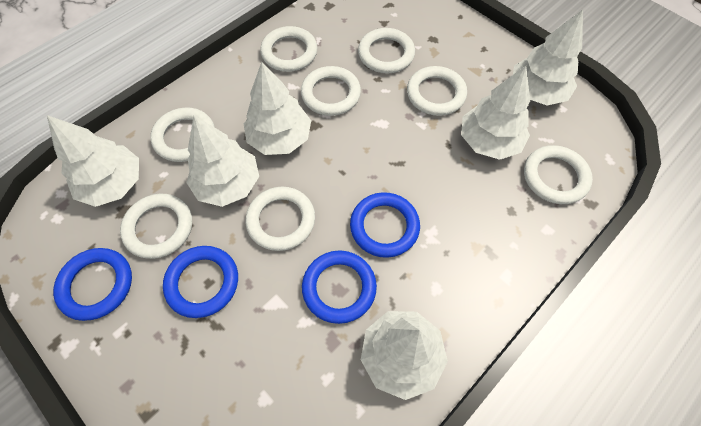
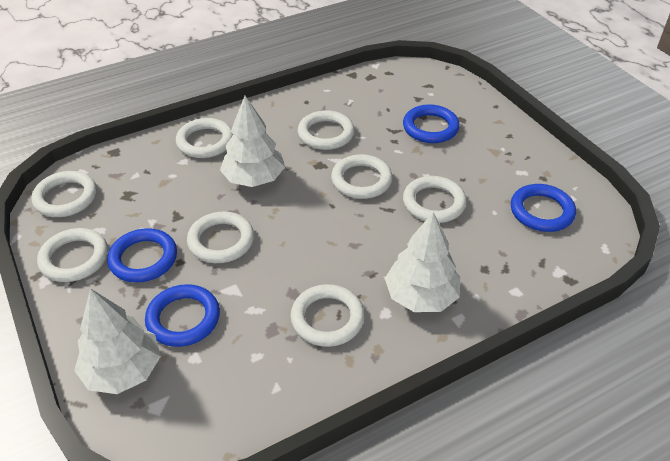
white tree: 6 -> 3

